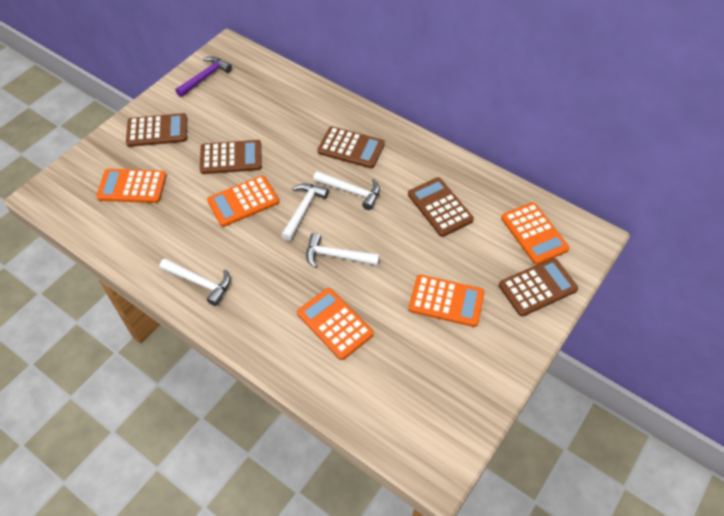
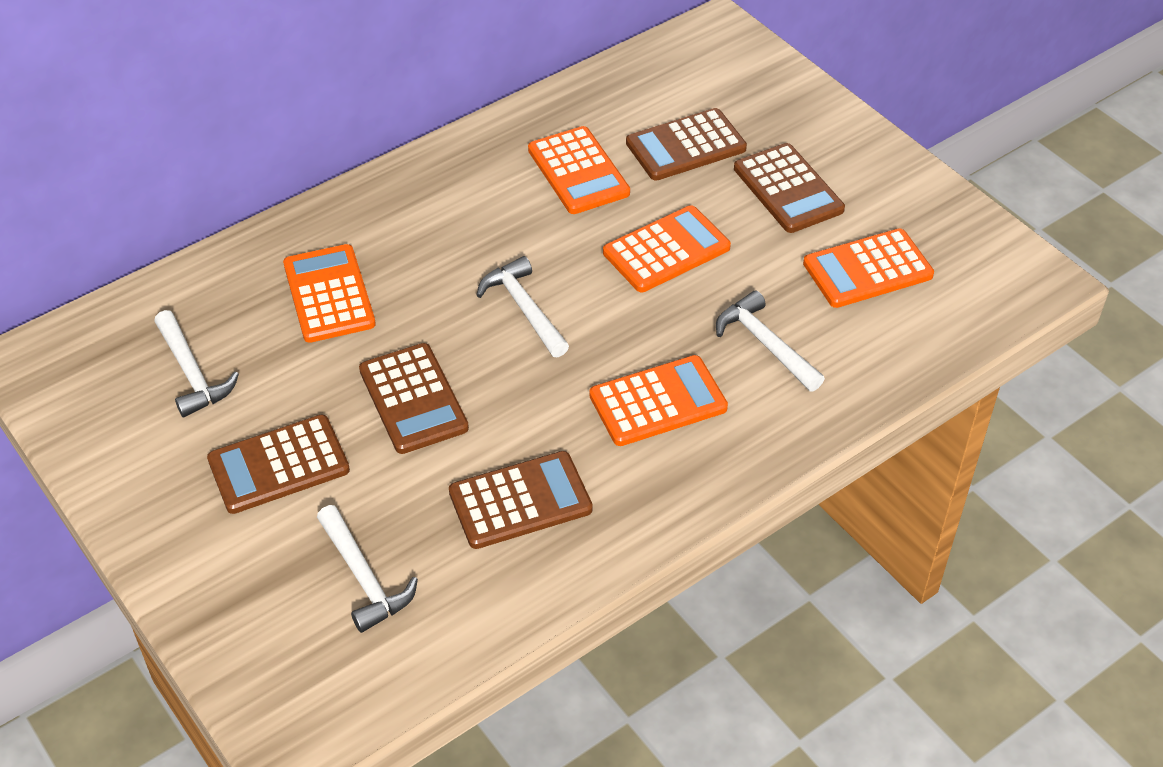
purple hammer: 1 -> 0

